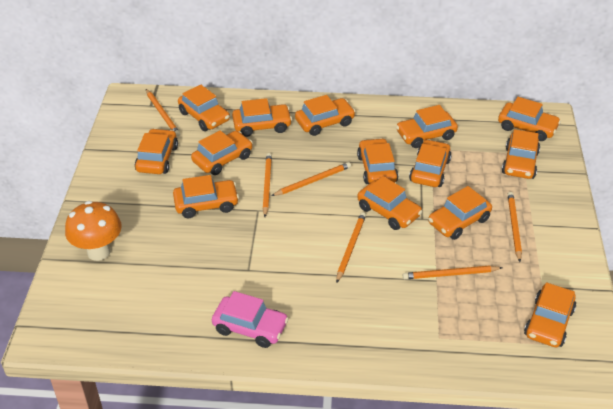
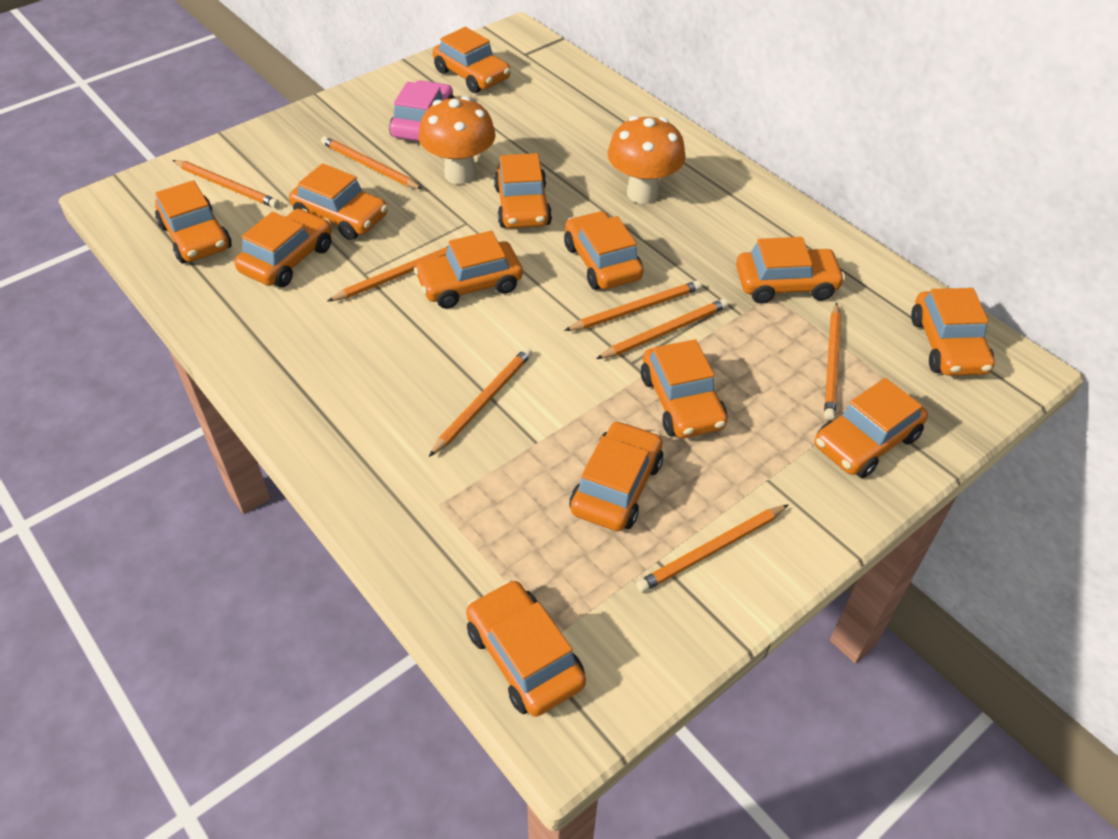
orange car: 14 -> 13
orange mushroom: 1 -> 2
orange pencil: 6 -> 8

